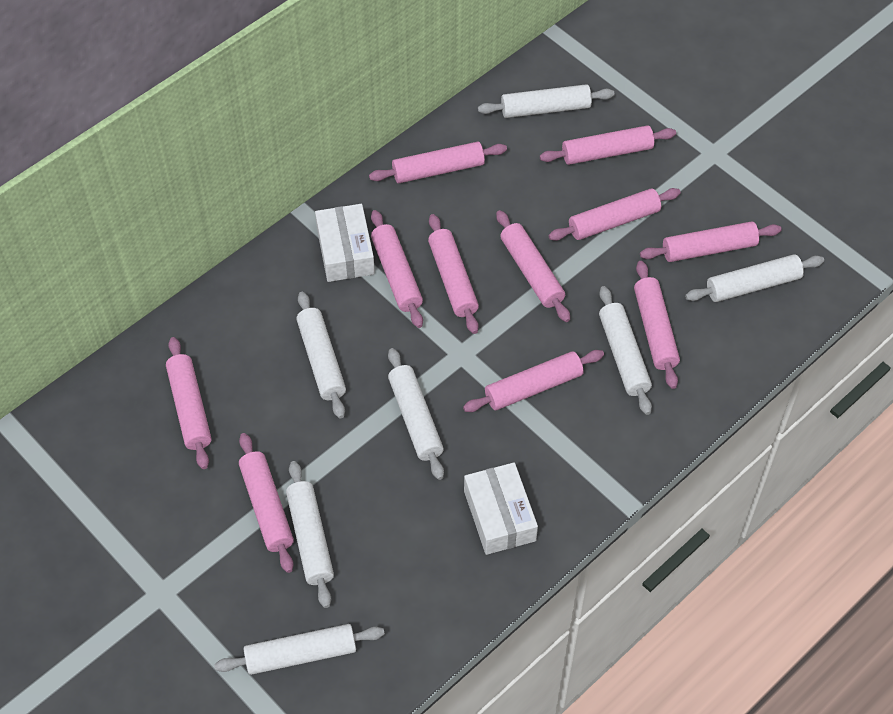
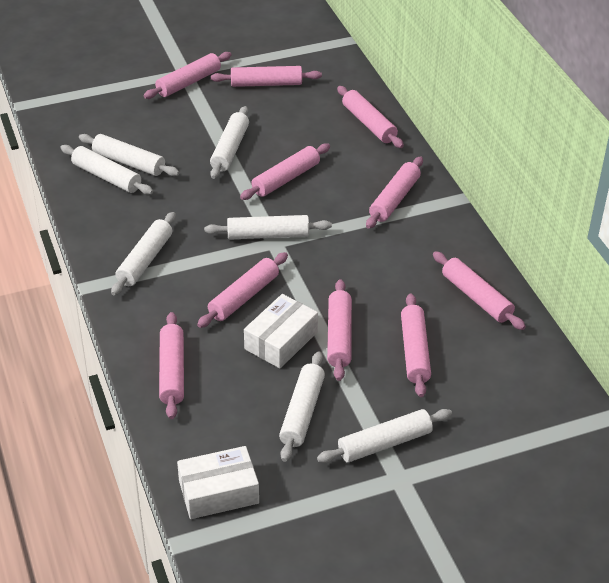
pink rolling pin: 11 -> 10

